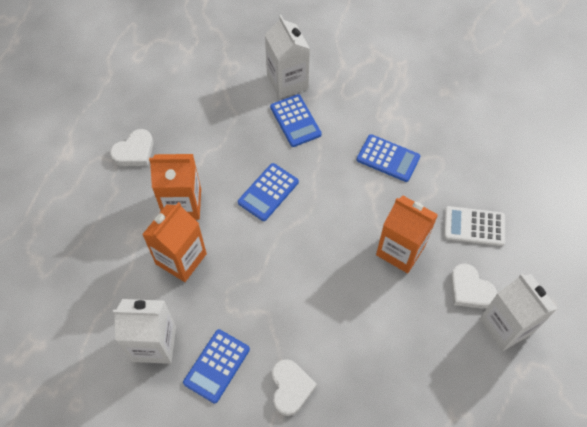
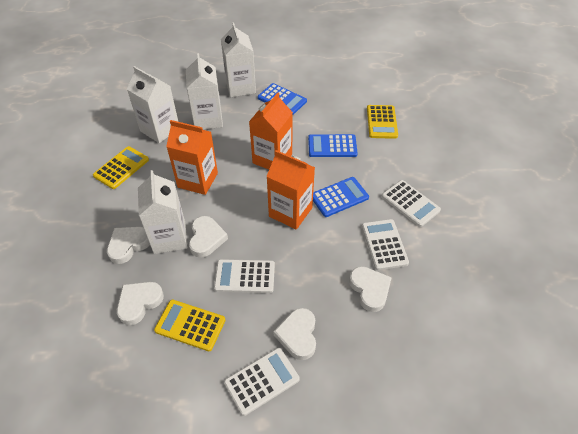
blue calculator: 4 -> 3
white calculator: 1 -> 4
white carton: 3 -> 4
white heart: 3 -> 5
yellow calculator: 0 -> 3

